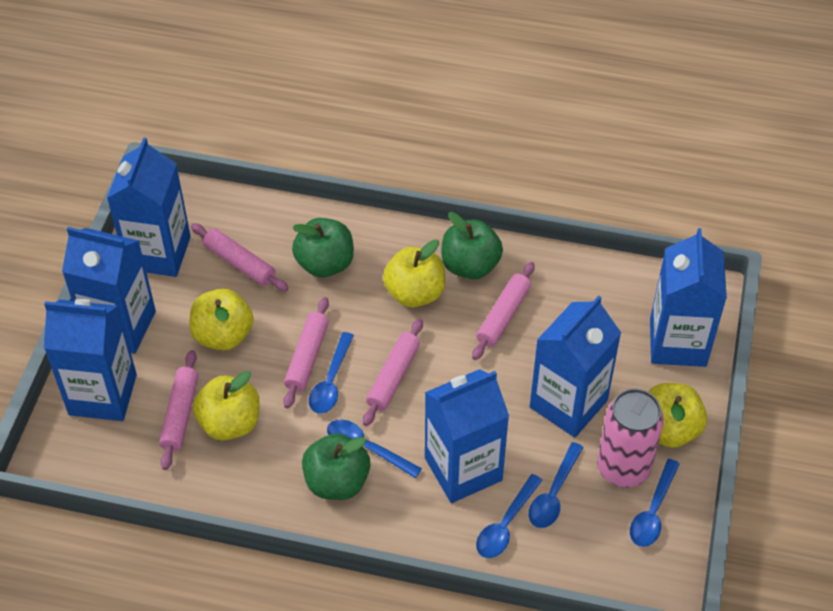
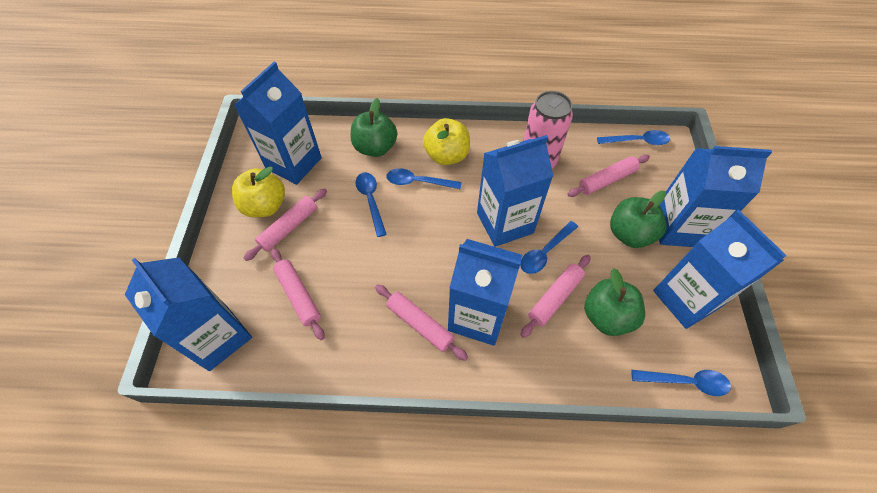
yellow apple: 4 -> 2

